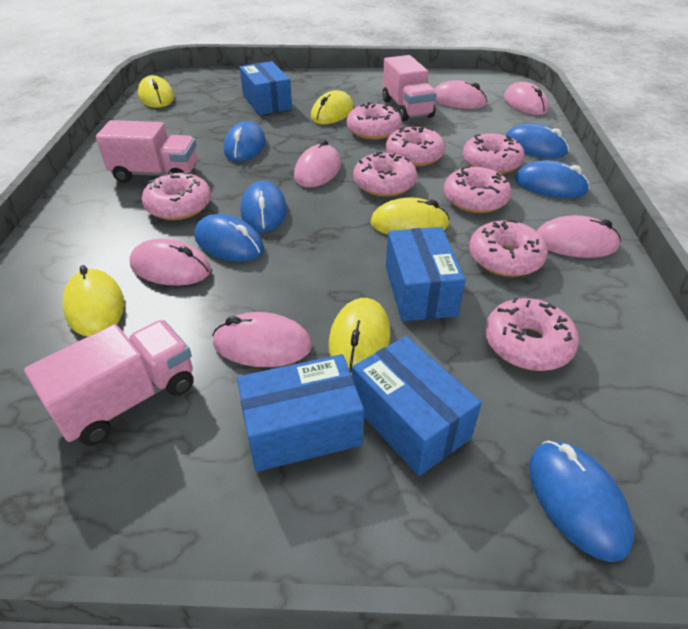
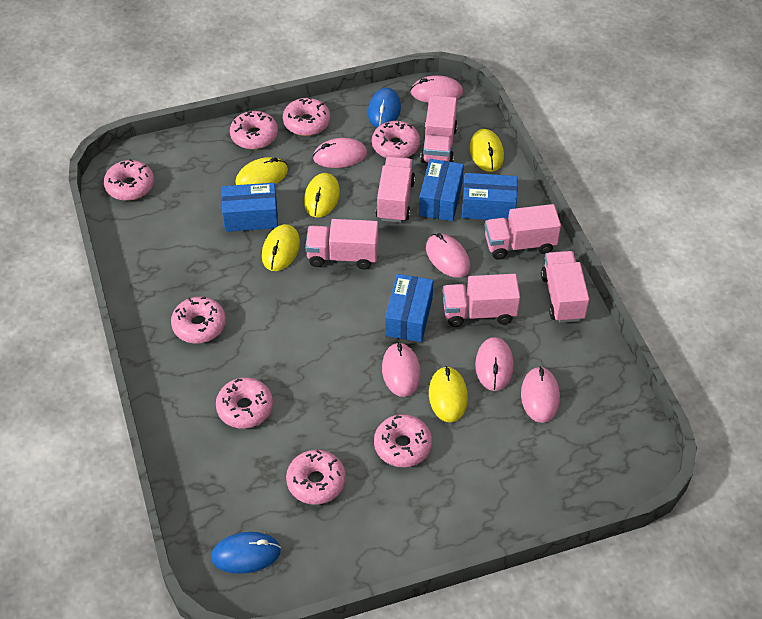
blue mouse: 6 -> 2
pink truck: 3 -> 6

